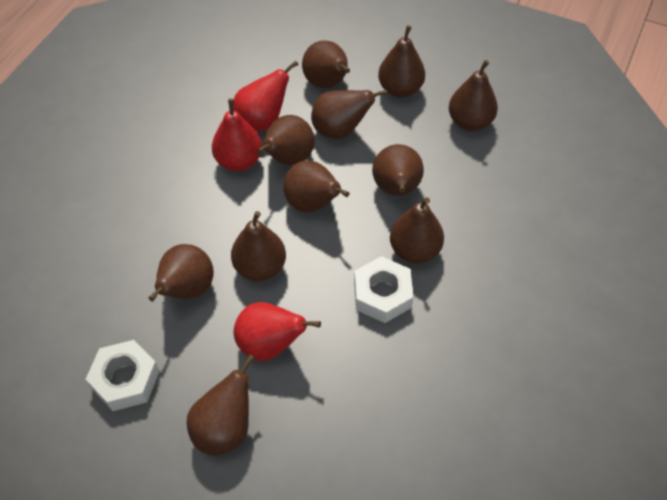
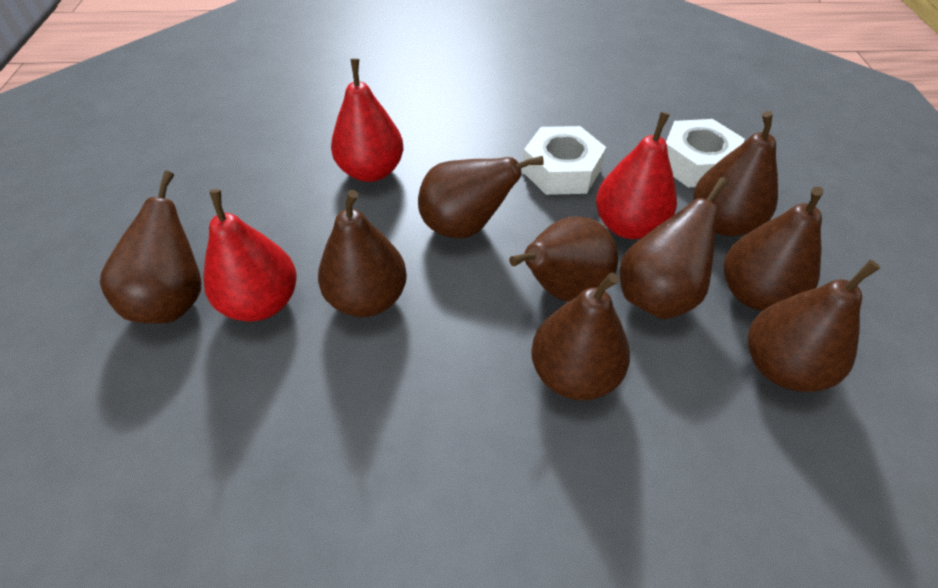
brown pear: 11 -> 9

